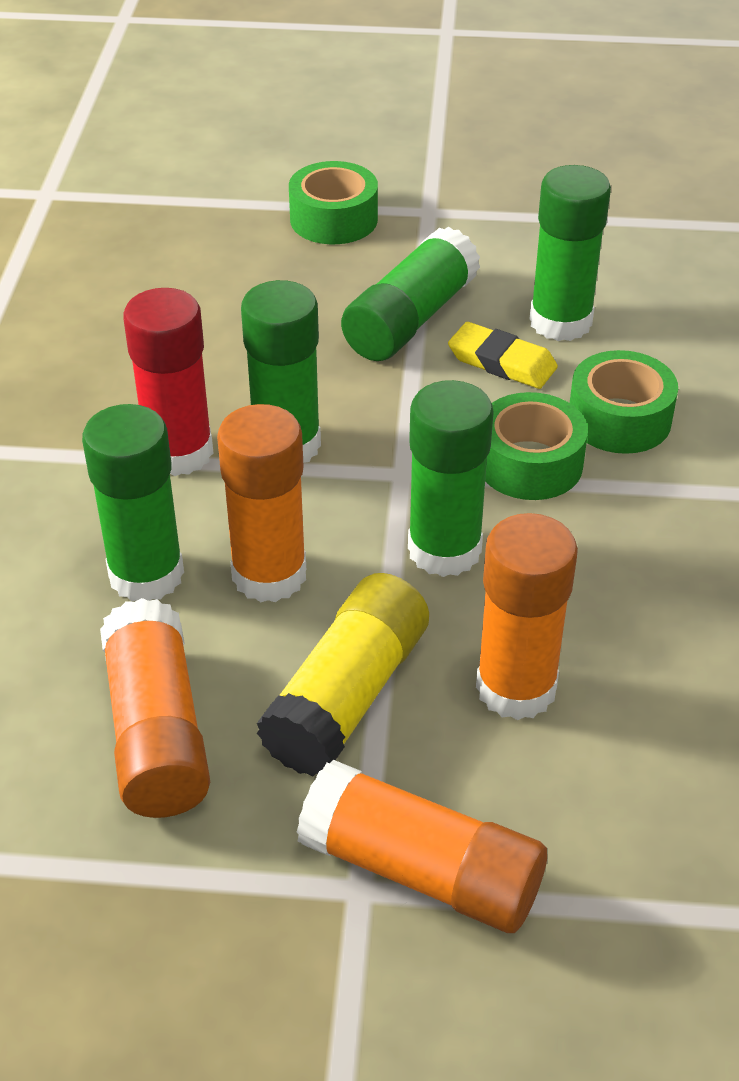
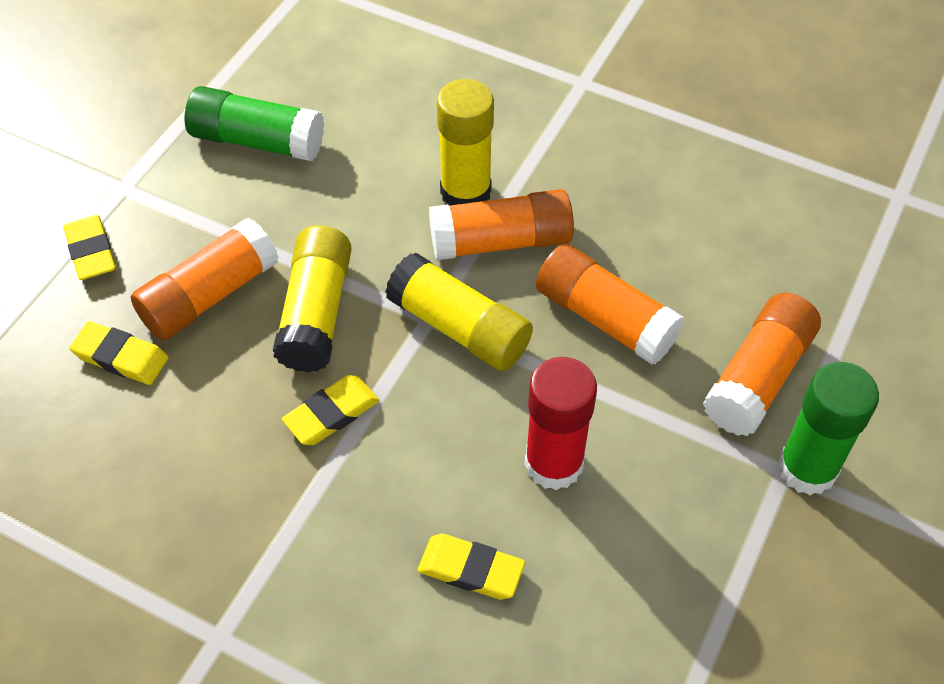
green glue stick: 5 -> 2
green tape: 3 -> 0
yellow eraser: 1 -> 4
yellow glue stick: 1 -> 3

